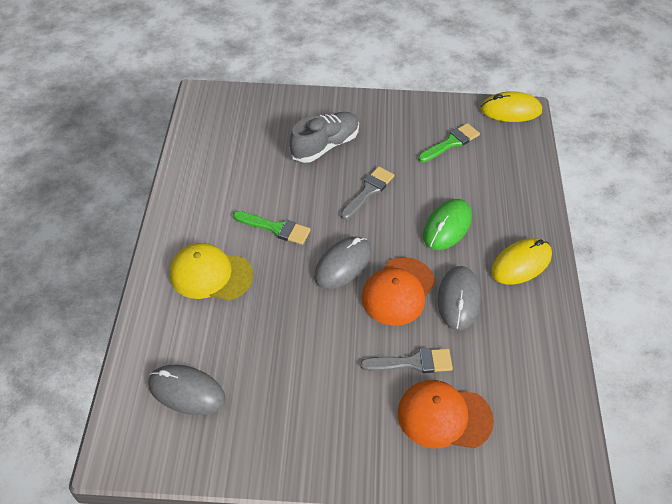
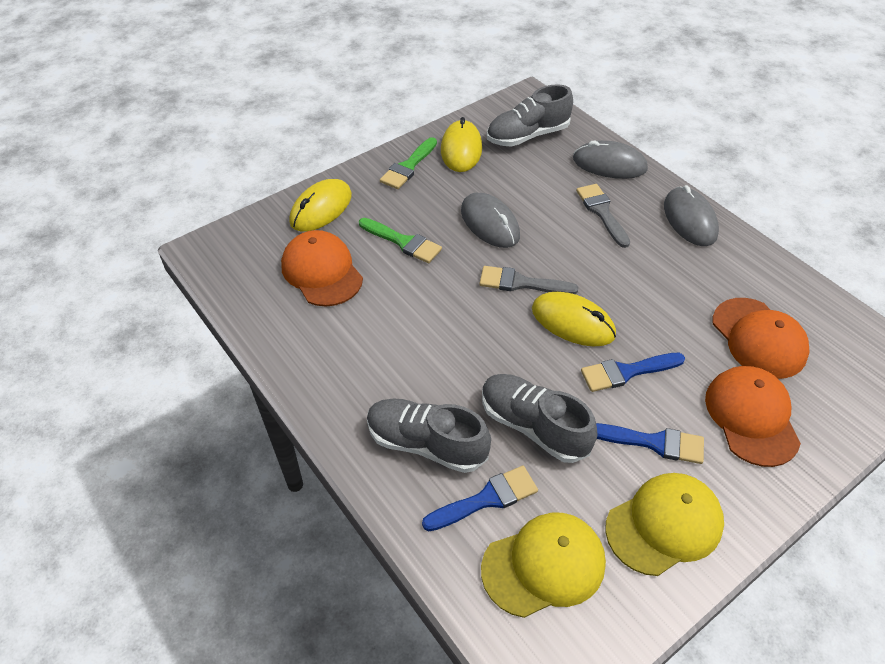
blue brush: 0 -> 3
green mouse: 1 -> 0
grey shoe: 1 -> 3
orange cap: 2 -> 3
yellow cap: 1 -> 2
yellow mouse: 2 -> 3

